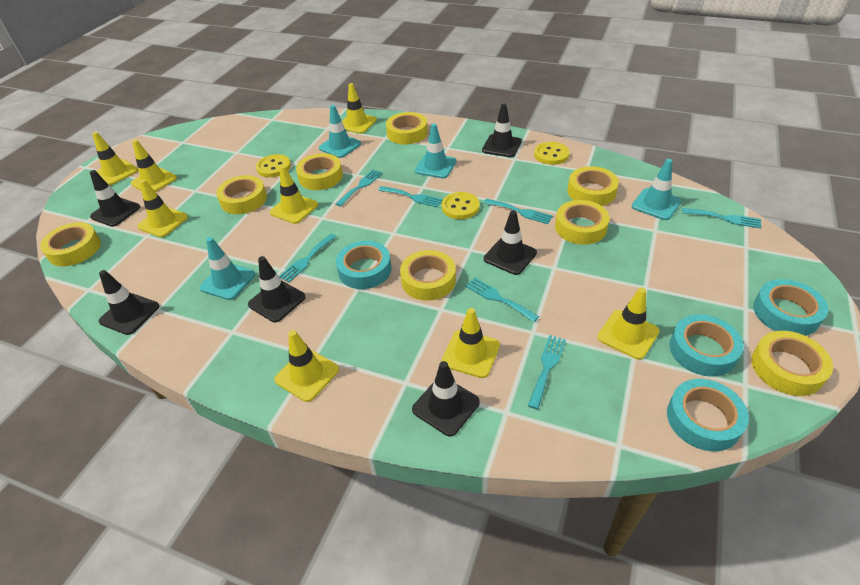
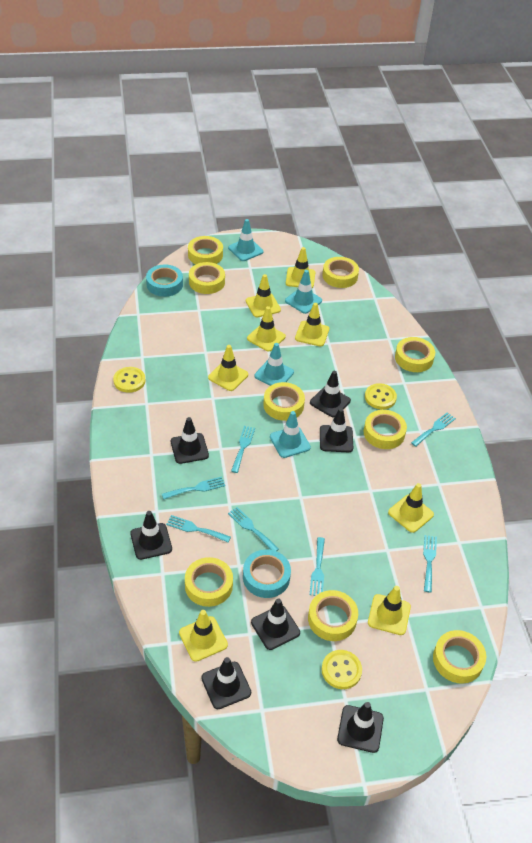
black traffic cone: 6 -> 7
turquoise tape: 4 -> 2
yellow tape: 8 -> 9

